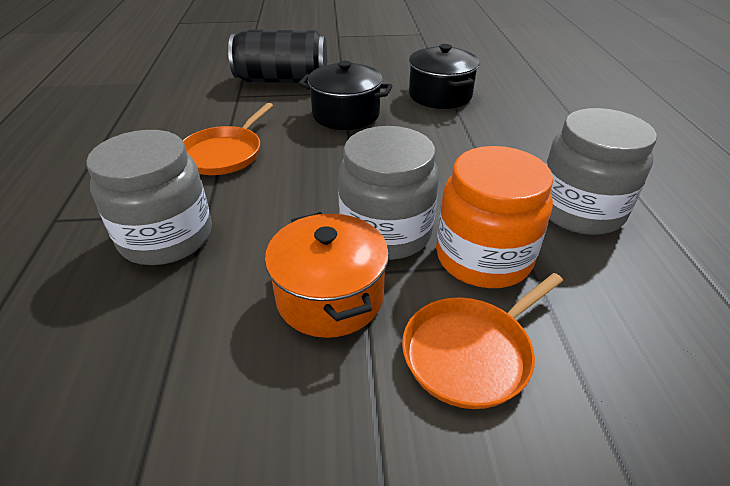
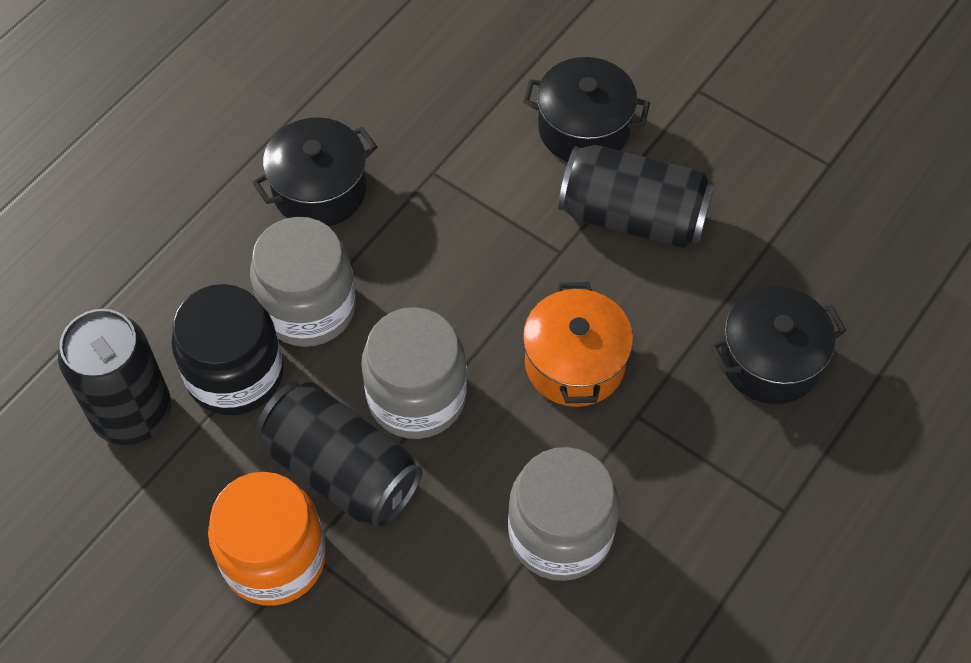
black can: 1 -> 3
black jar: 0 -> 1
black pot: 2 -> 3
orange pan: 2 -> 0

